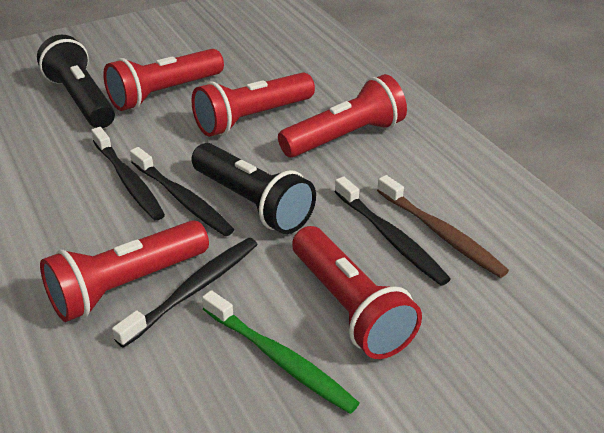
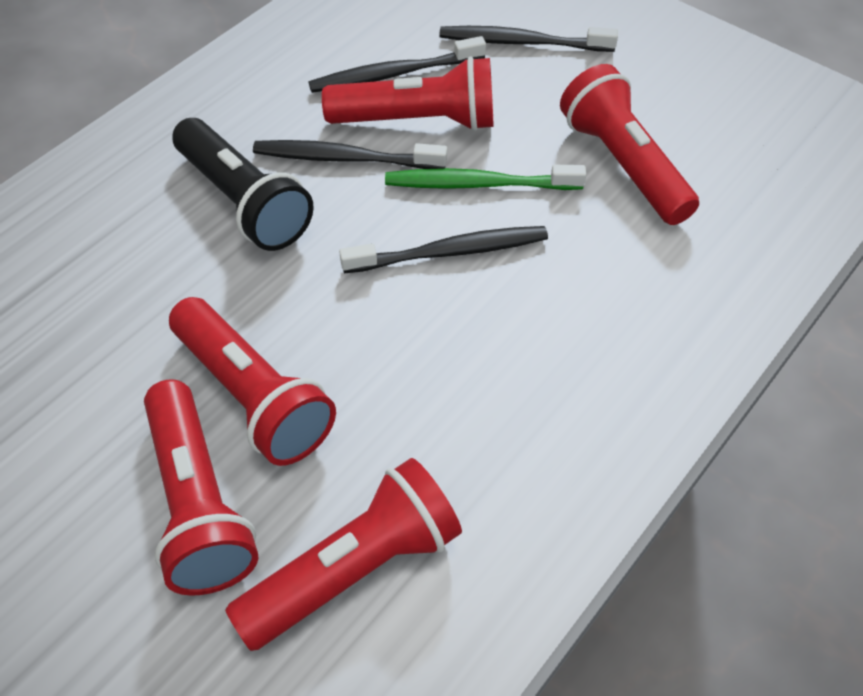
black flashlight: 2 -> 1
brown toothbrush: 1 -> 0

